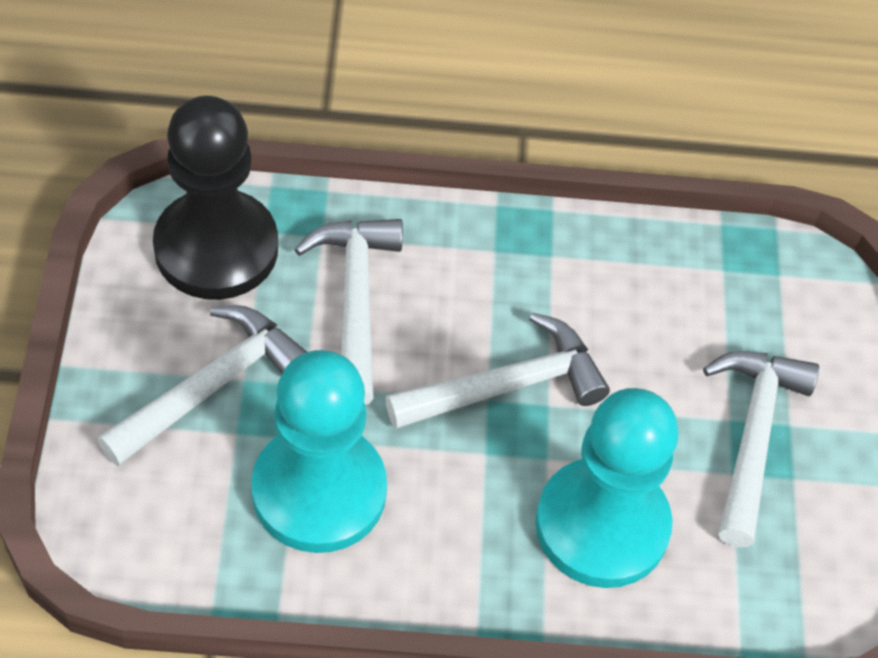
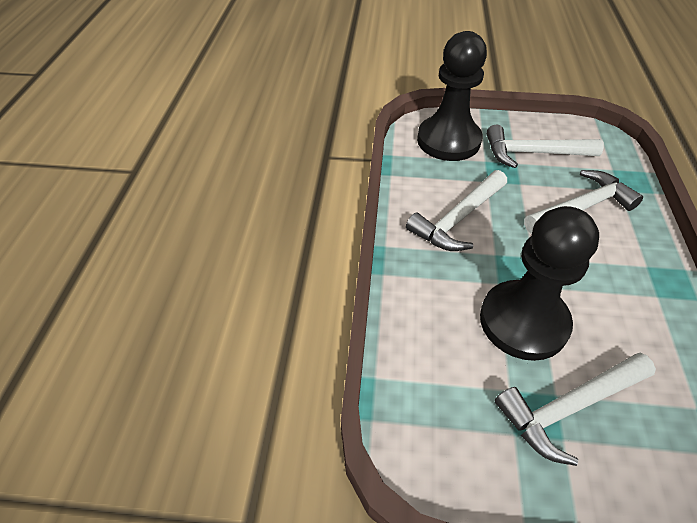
black pawn: 1 -> 2
turquoise pawn: 2 -> 0

